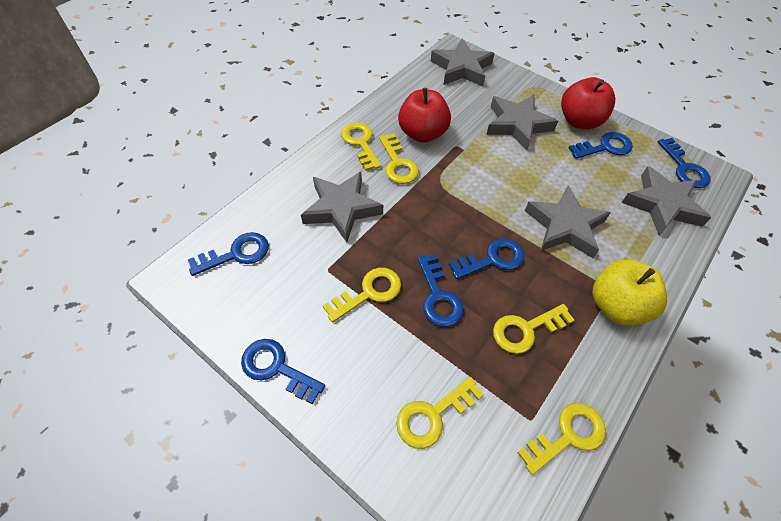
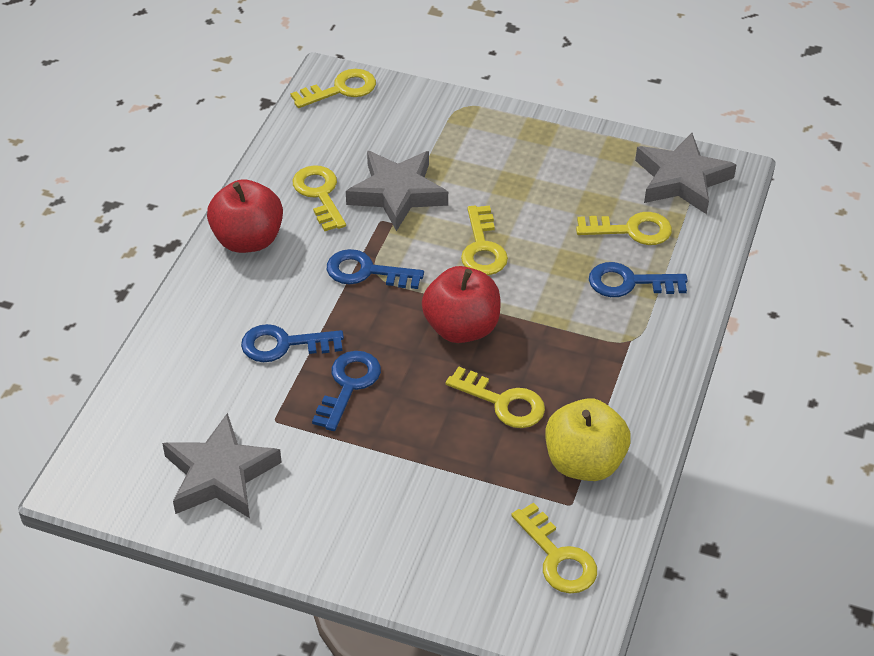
blue key: 6 -> 4
grey star: 5 -> 3

